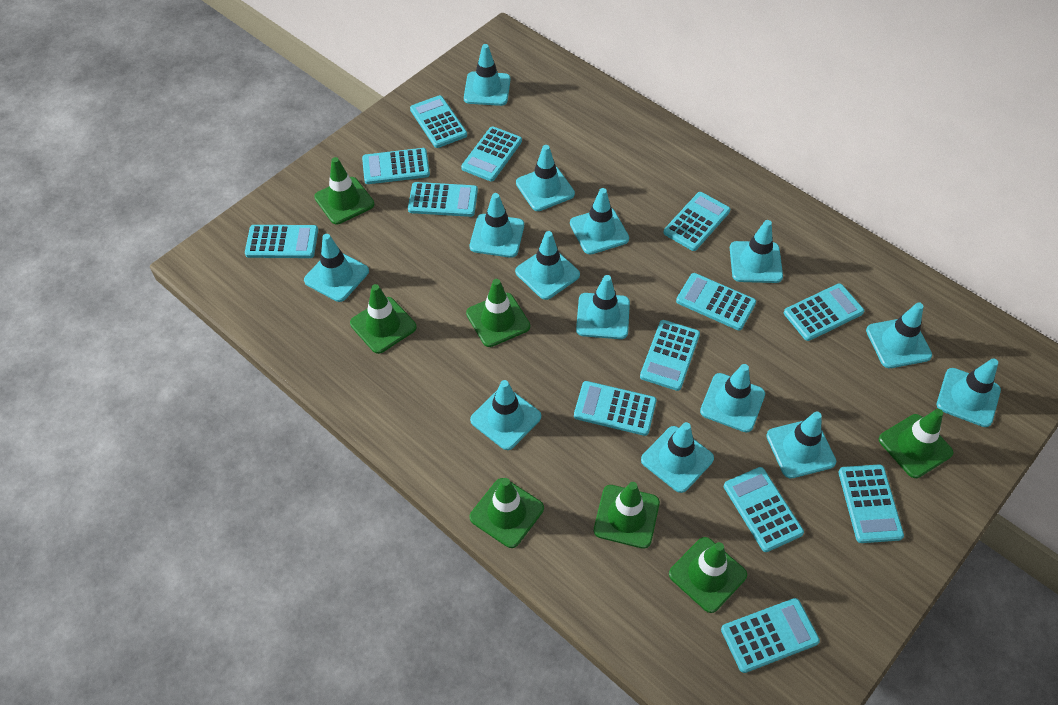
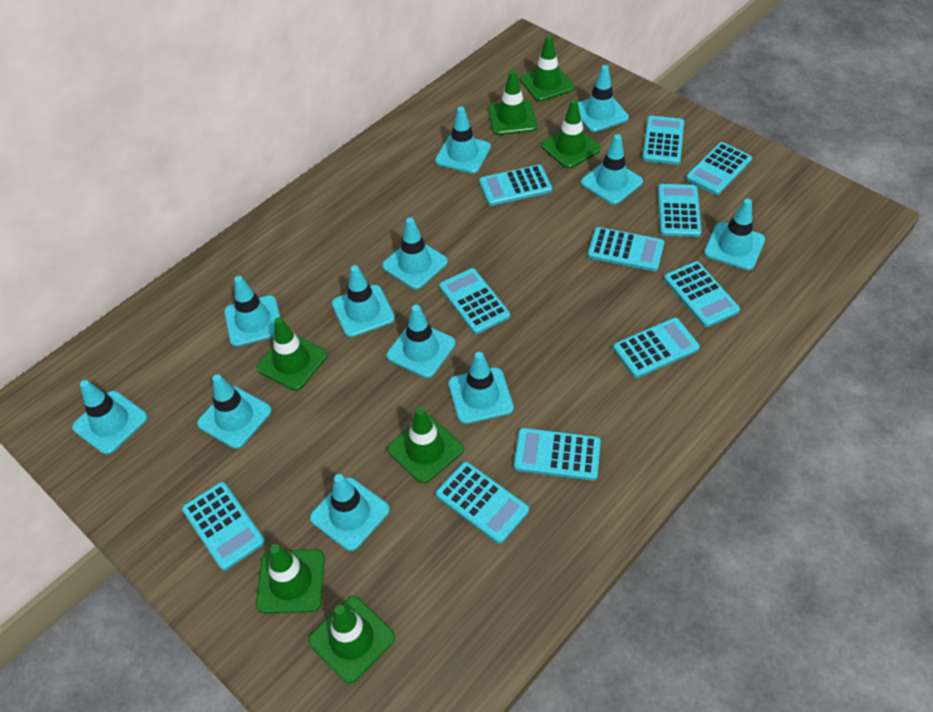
turquoise calculator: 13 -> 11
turquoise traffic cone: 14 -> 12

